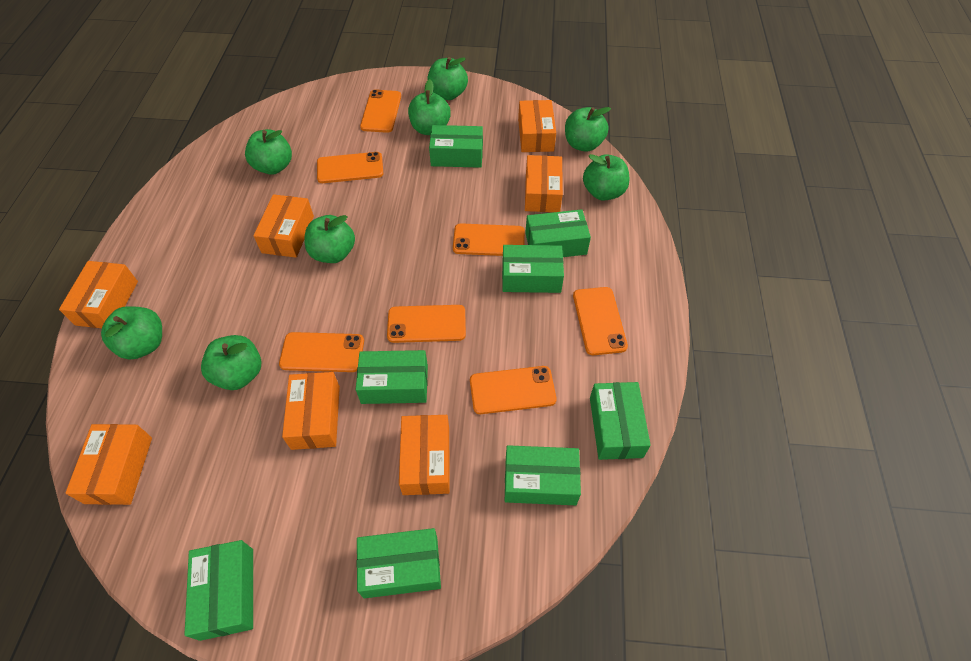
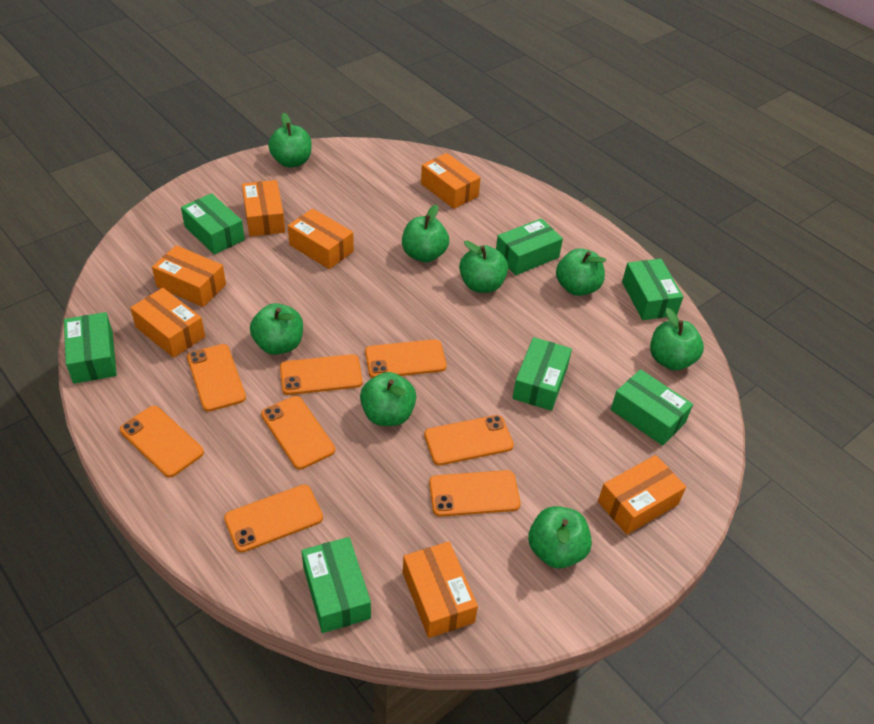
green box: 8 -> 7
orange phone: 7 -> 8

